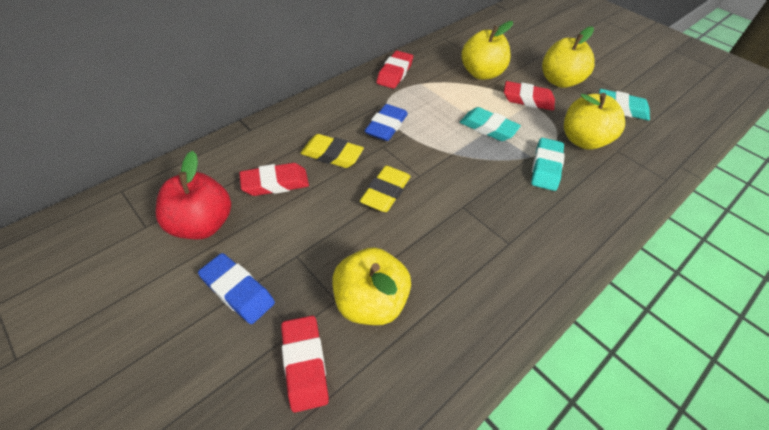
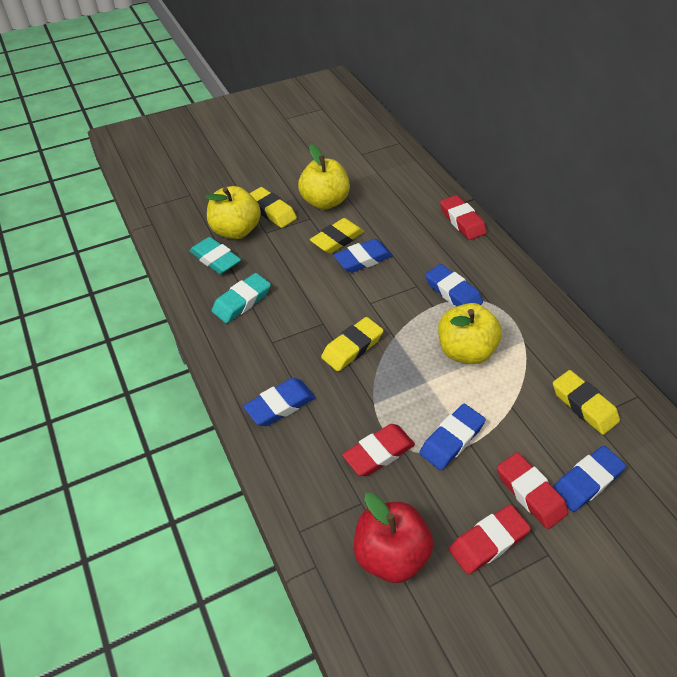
blue eraser: 2 -> 5
turquoise eraser: 3 -> 2
yellow apple: 4 -> 3
yellow eraser: 2 -> 4

